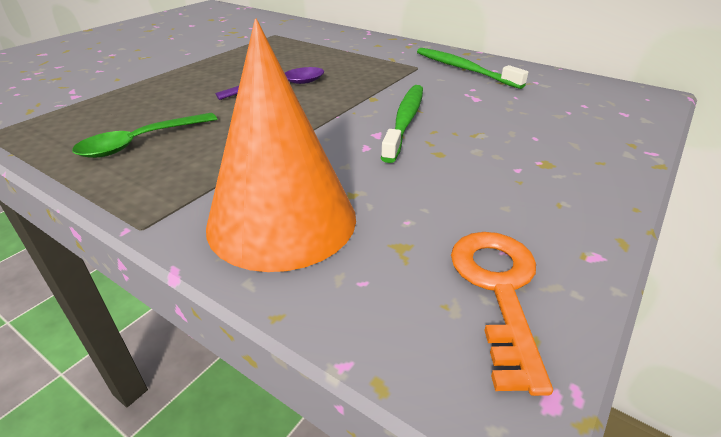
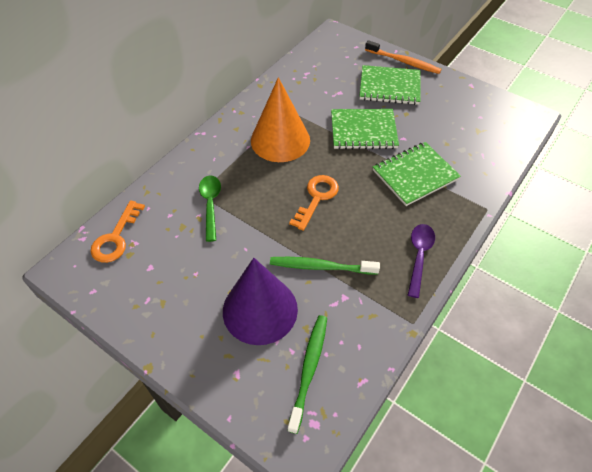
green notebook: 0 -> 3
orange key: 1 -> 2
orange toothbrush: 0 -> 1
purple cone: 0 -> 1

